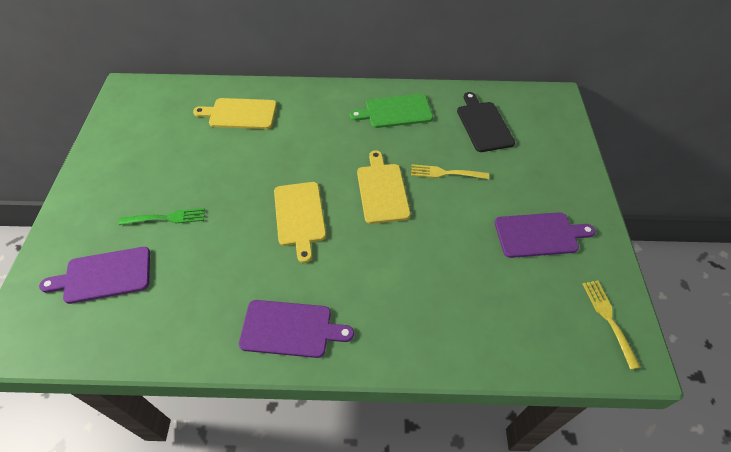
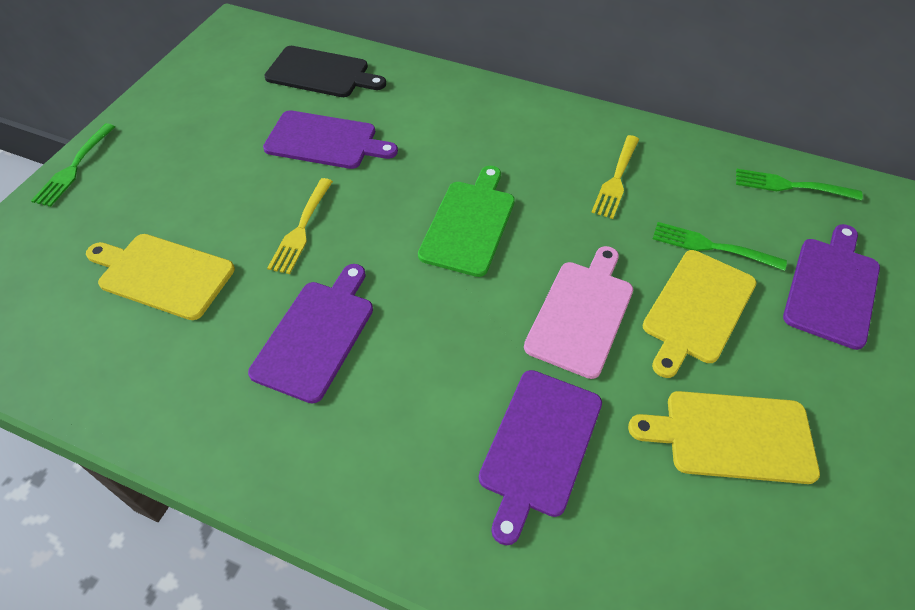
green fork: 1 -> 3
pink cutting board: 0 -> 1
purple cutting board: 3 -> 4

